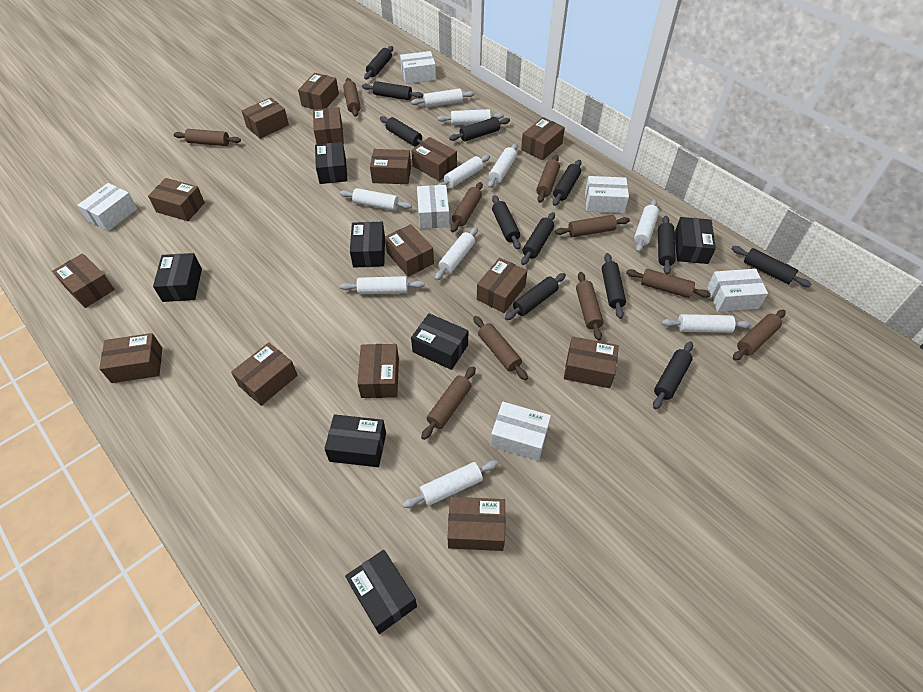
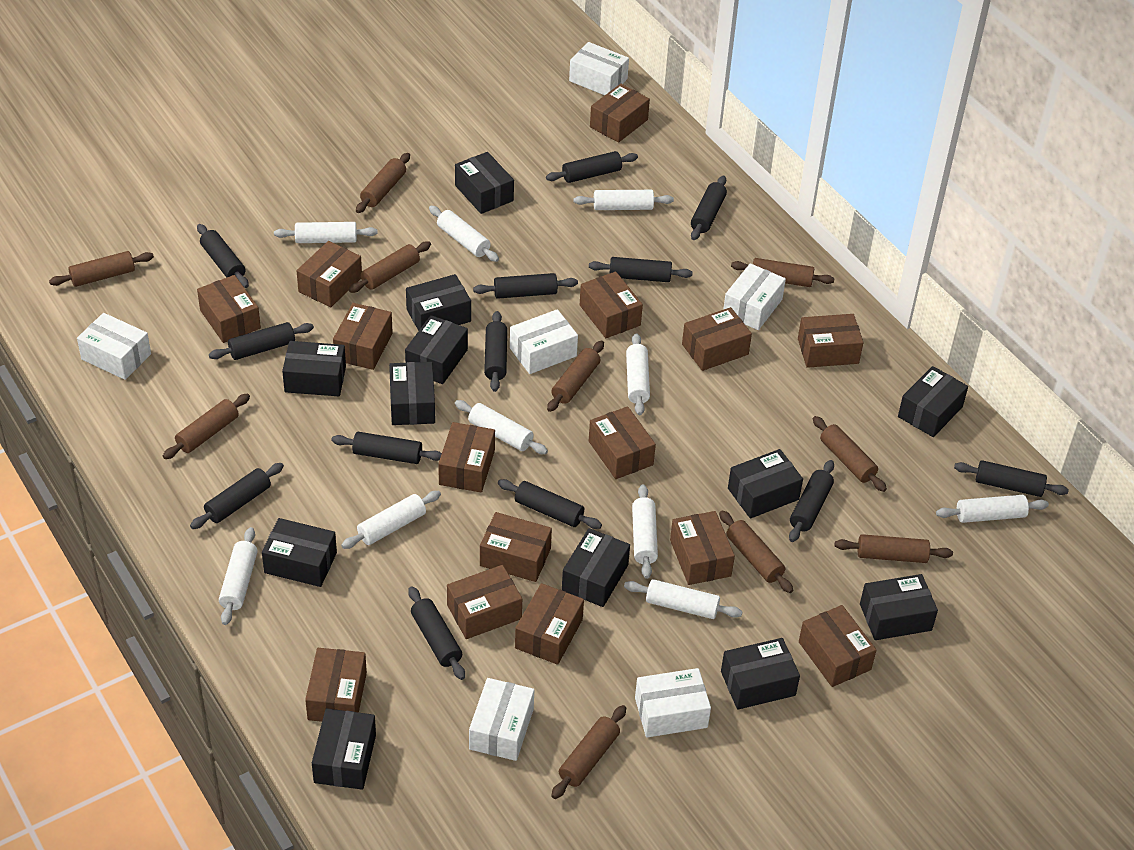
black box: 7 -> 12
black rolling pin: 12 -> 13

